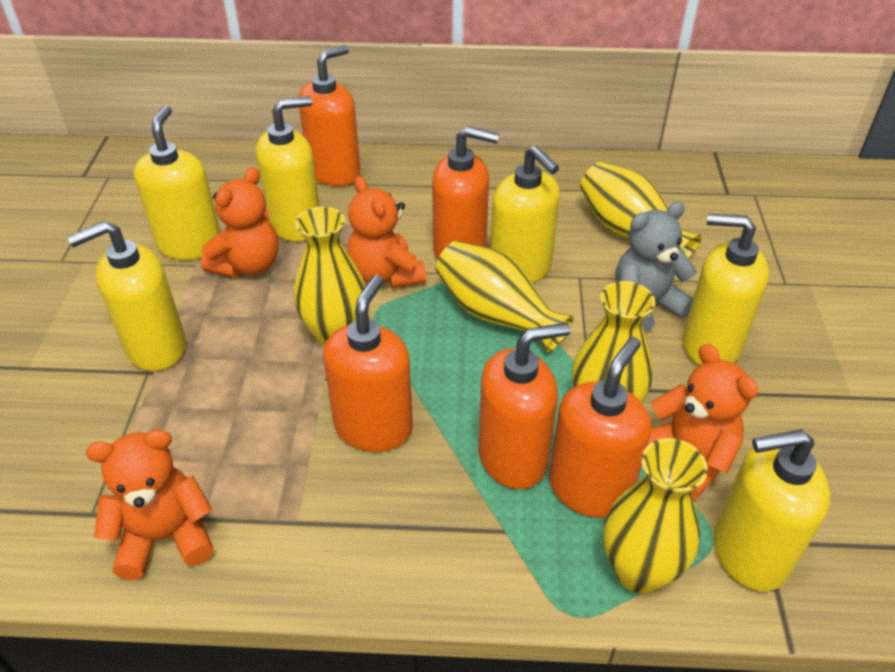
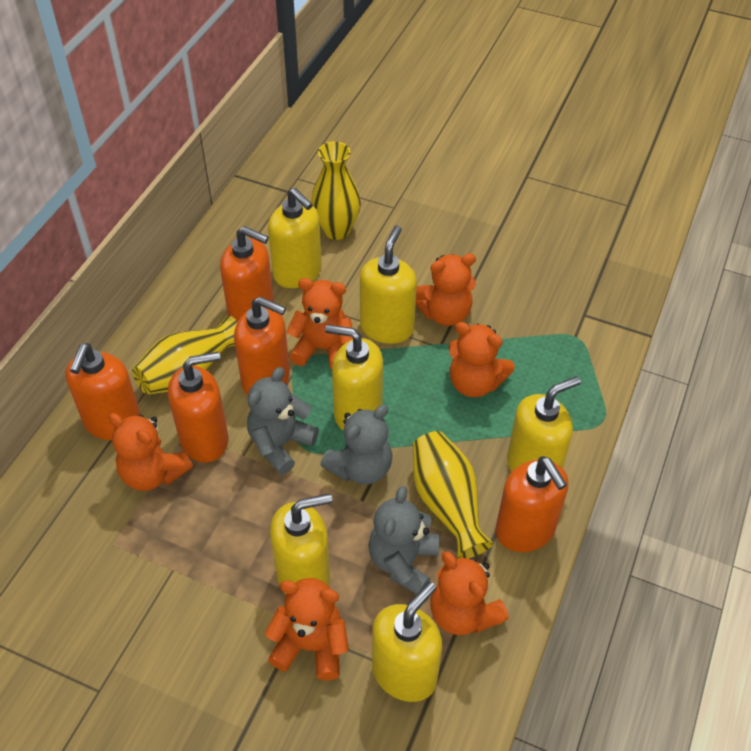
grey teddy bear: 1 -> 3
orange teddy bear: 4 -> 6
yellow vase: 5 -> 3

